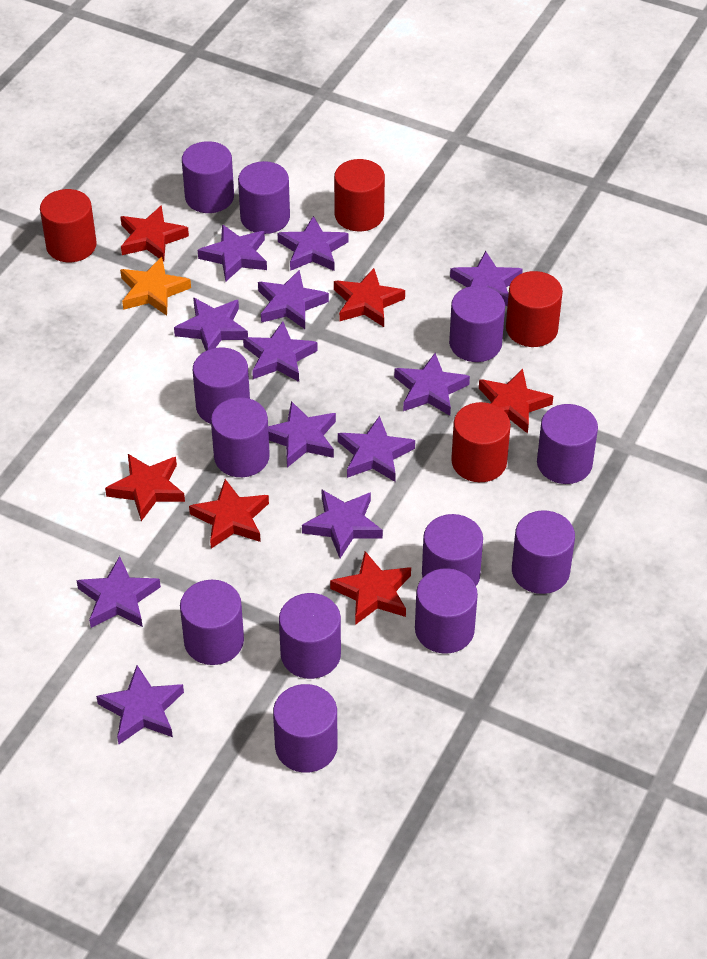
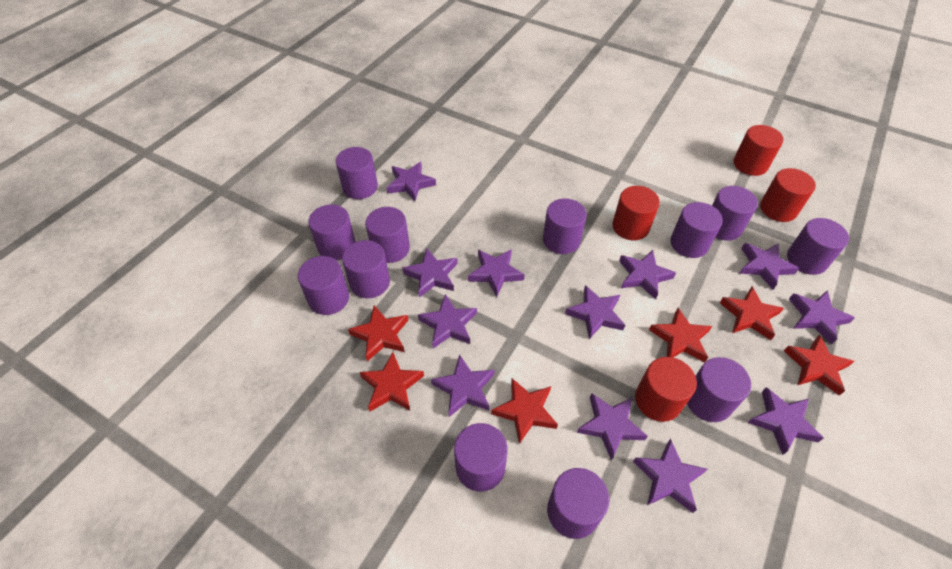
orange star: 1 -> 0

